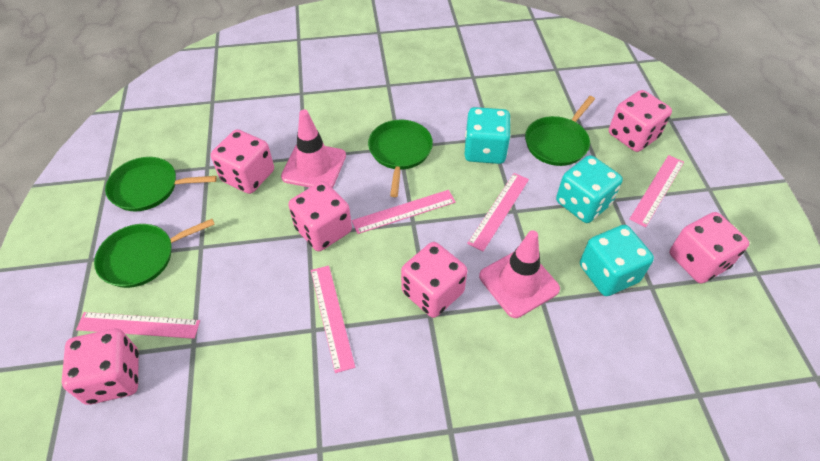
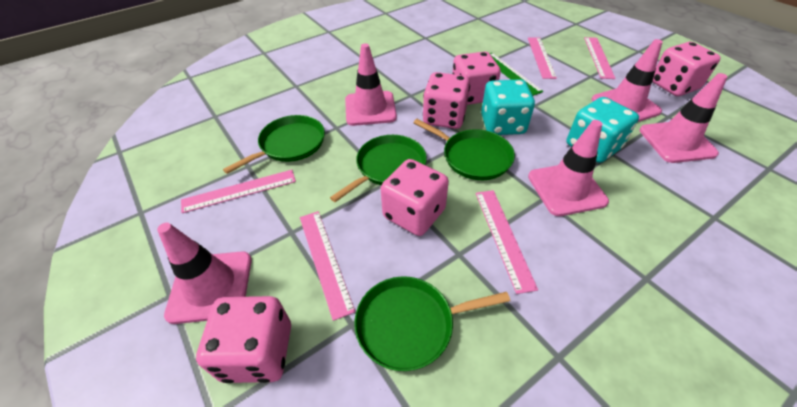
green ruler: 0 -> 1
pink dice: 6 -> 5
pink traffic cone: 2 -> 5
turquoise dice: 3 -> 2

